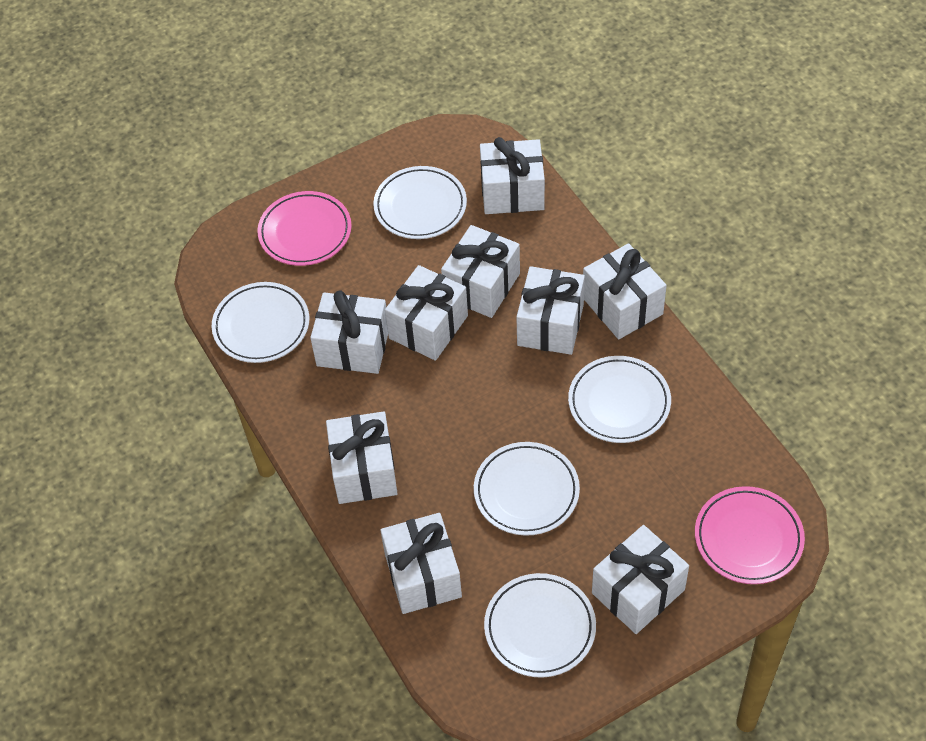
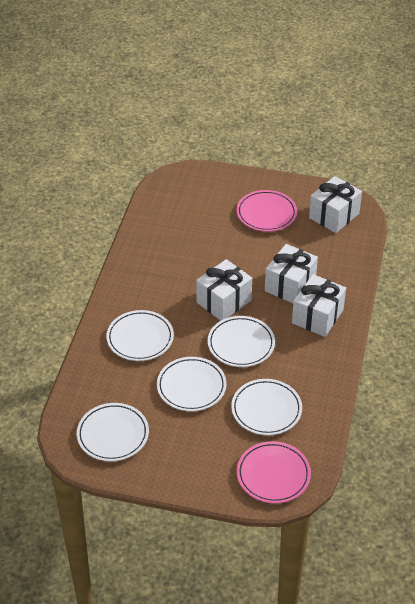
white gift: 9 -> 4

